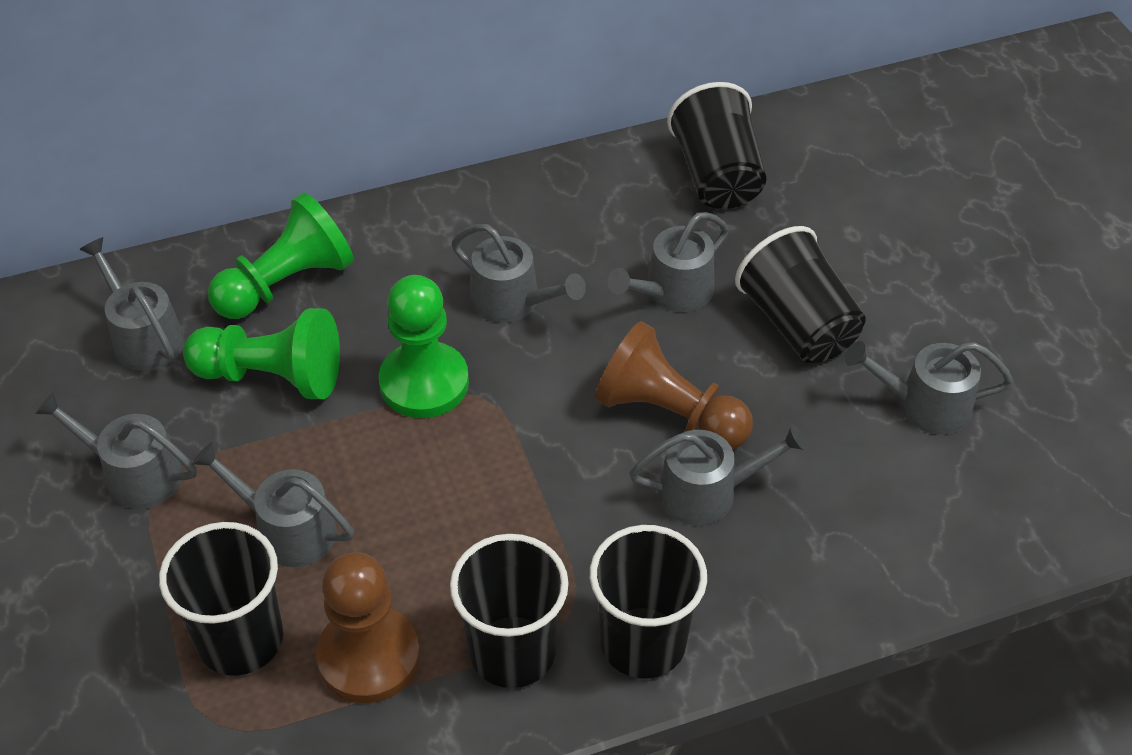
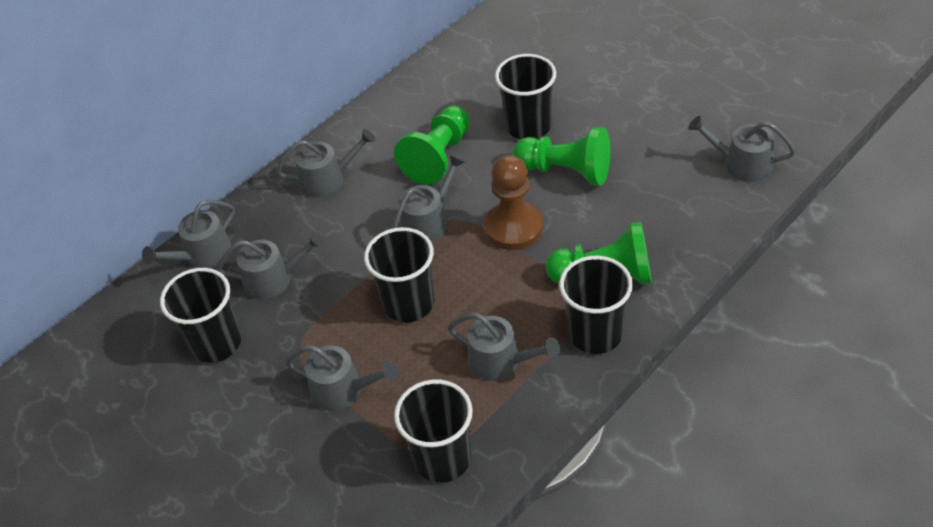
brown pawn: 2 -> 1

